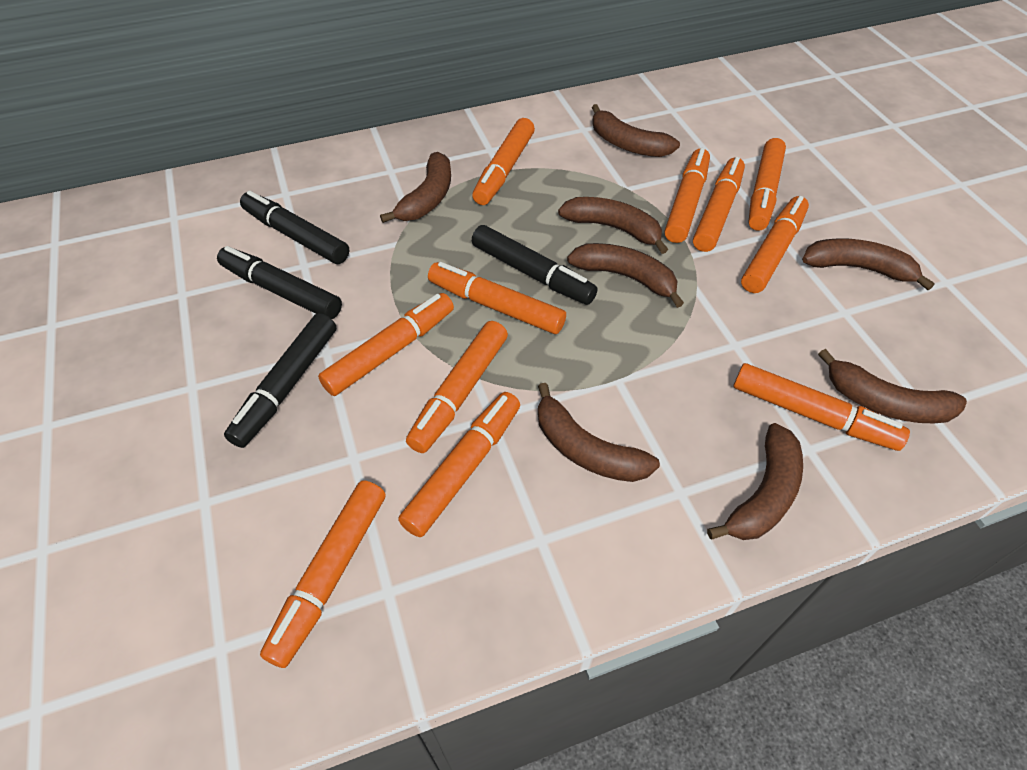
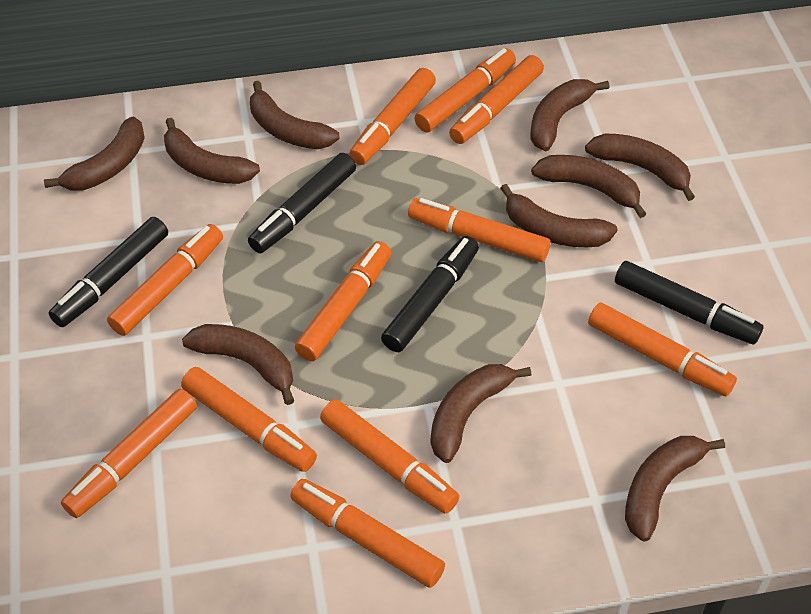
brown banana: 8 -> 10

